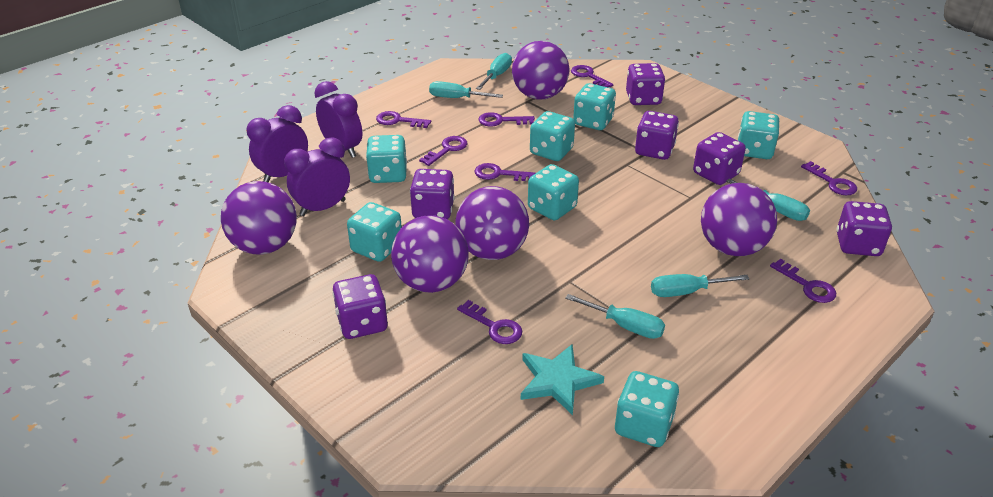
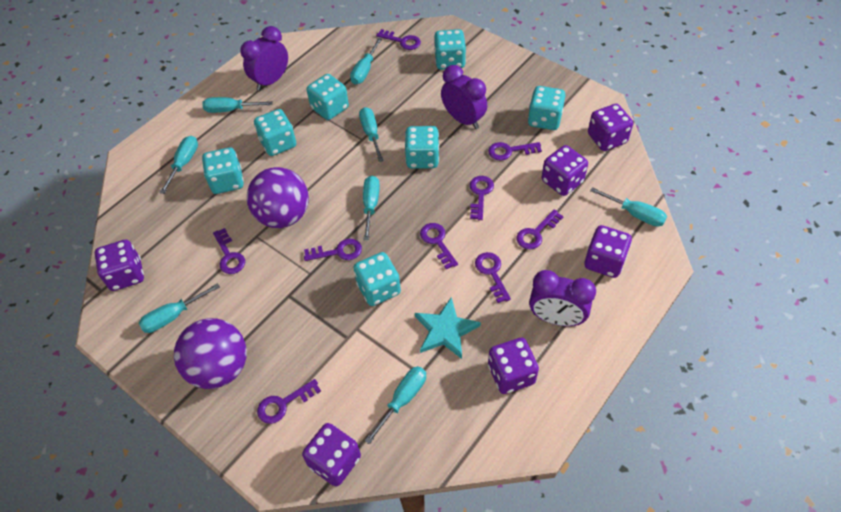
purple ball: 5 -> 2
purple key: 8 -> 9
turquoise screwdriver: 5 -> 8

